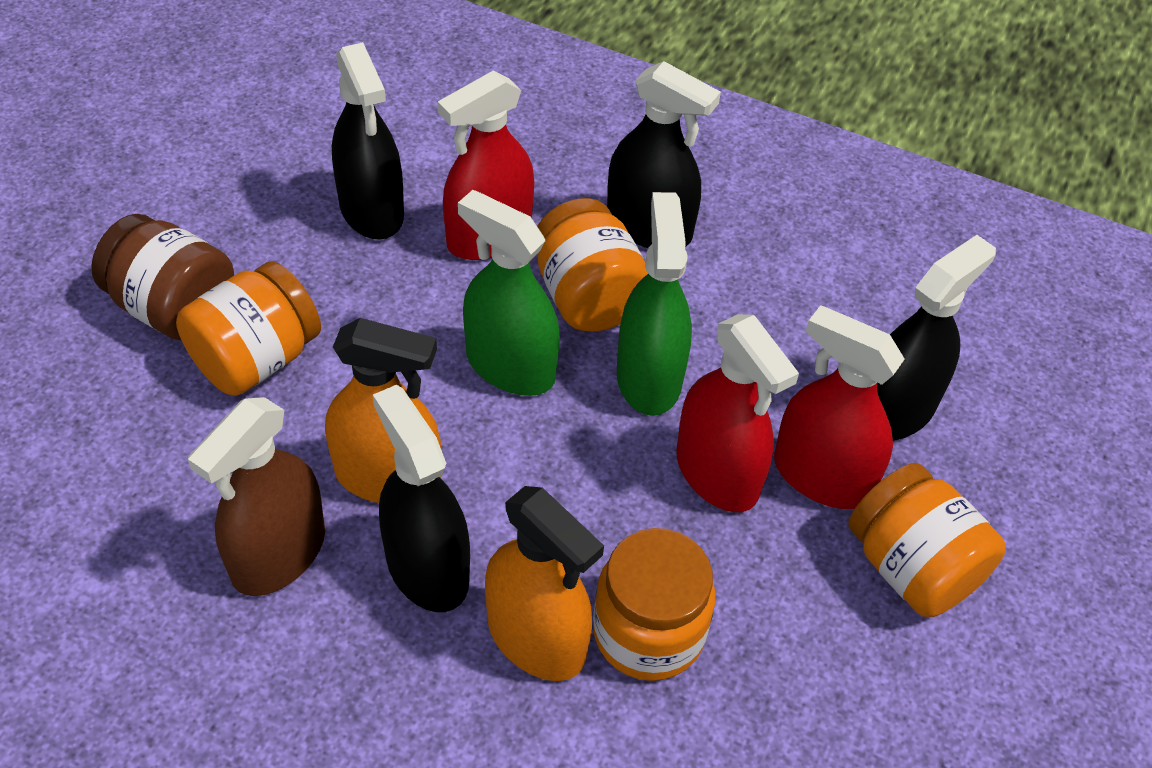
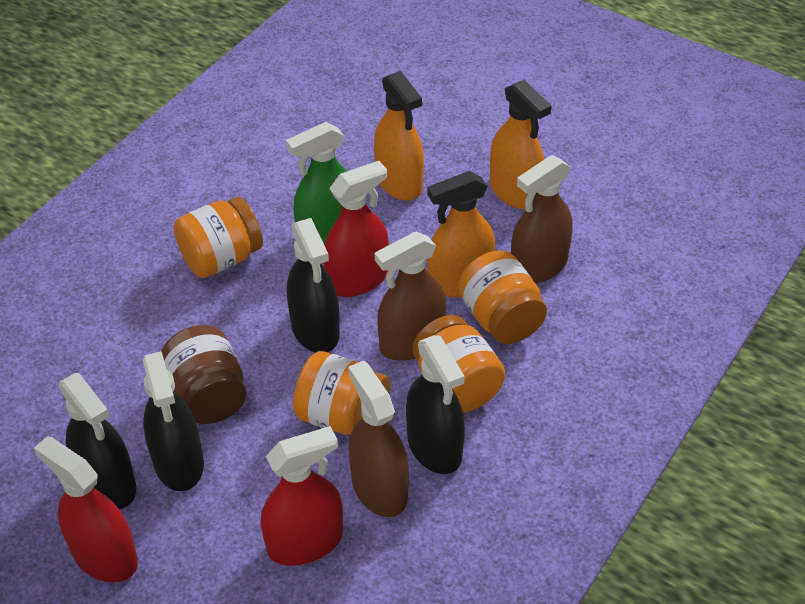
brown spray bottle: 1 -> 3
green spray bottle: 2 -> 1
orange spray bottle: 2 -> 3

